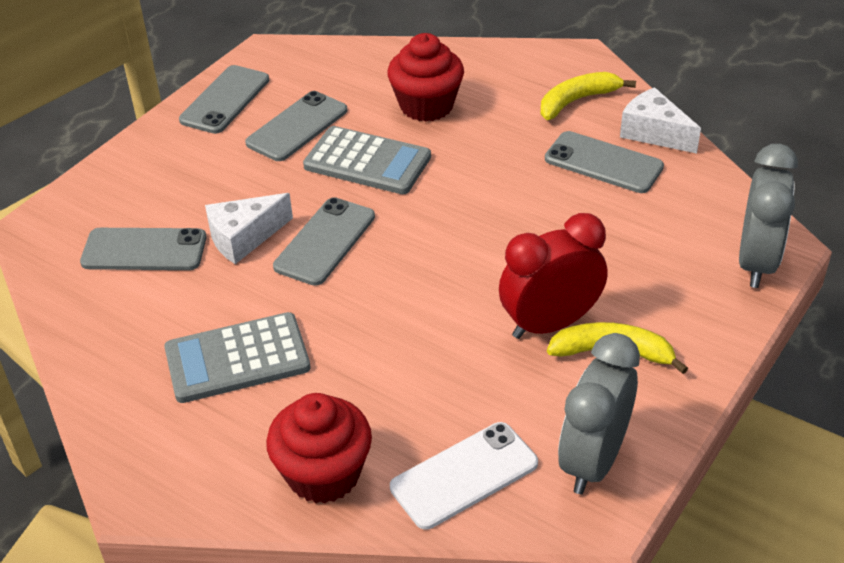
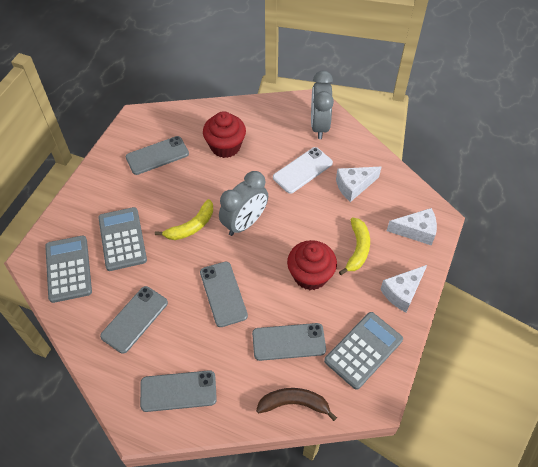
brown banana: 0 -> 1
grey calculator: 2 -> 3
red clock: 1 -> 0
white cheese: 2 -> 3

